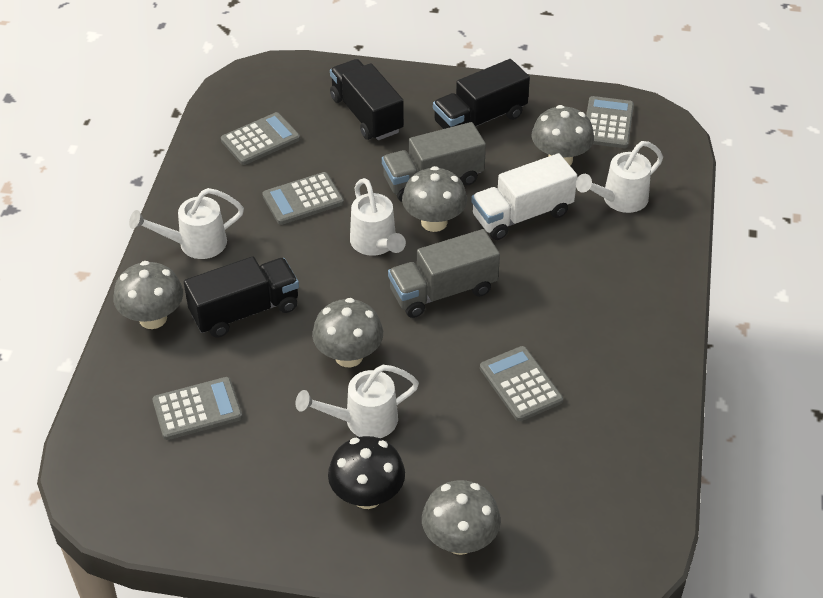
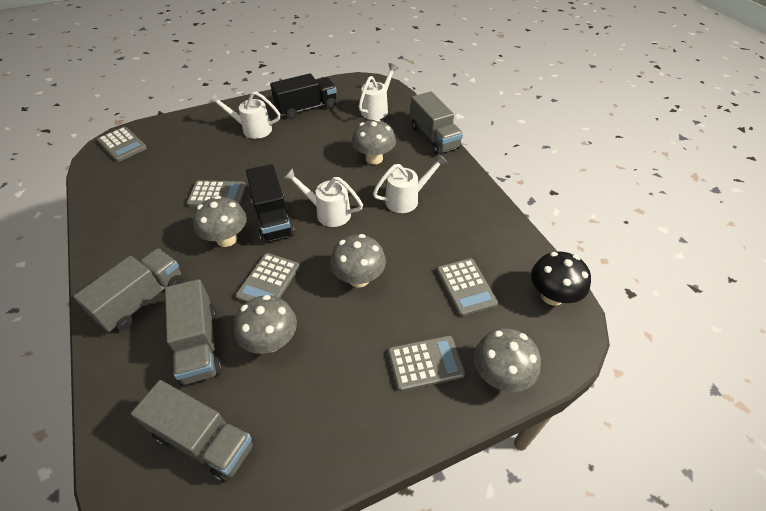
black truck: 3 -> 2
grey truck: 2 -> 4
white truck: 1 -> 0

